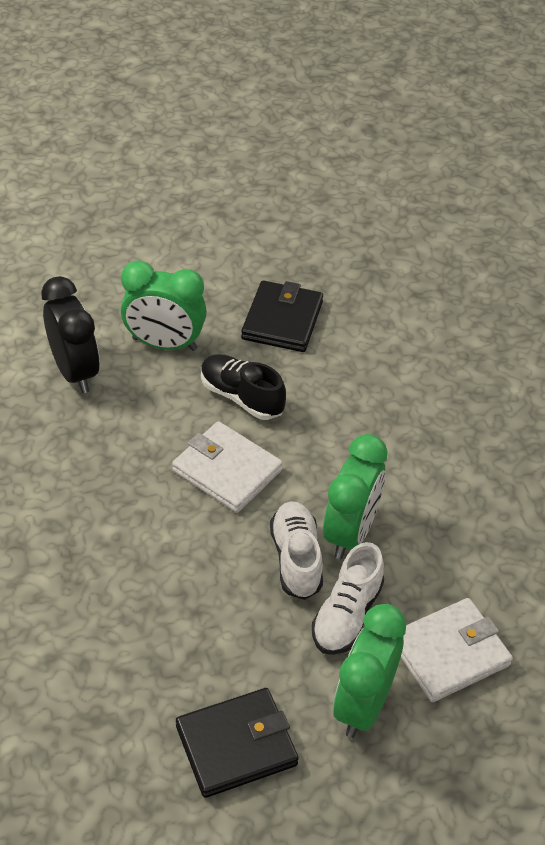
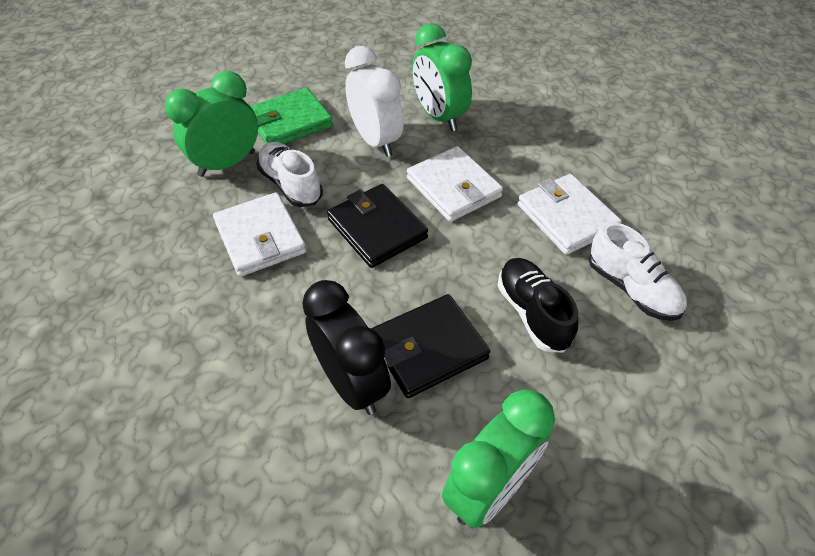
green wallet: 0 -> 1
white clock: 0 -> 1
white wallet: 2 -> 3

